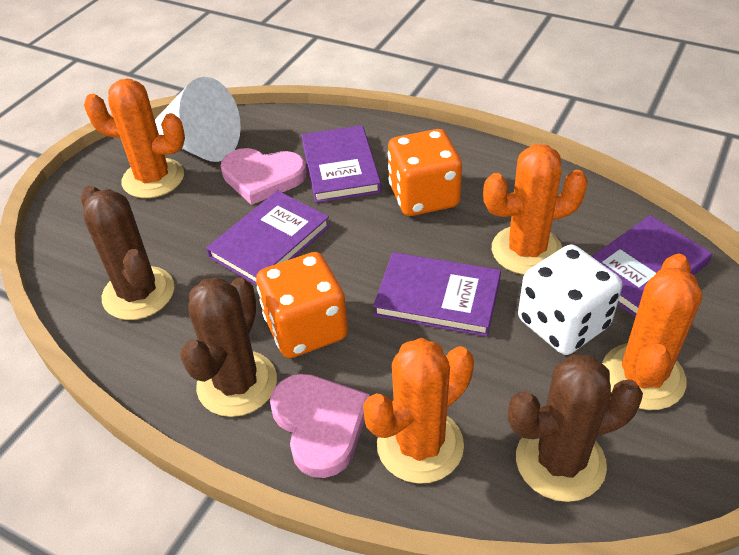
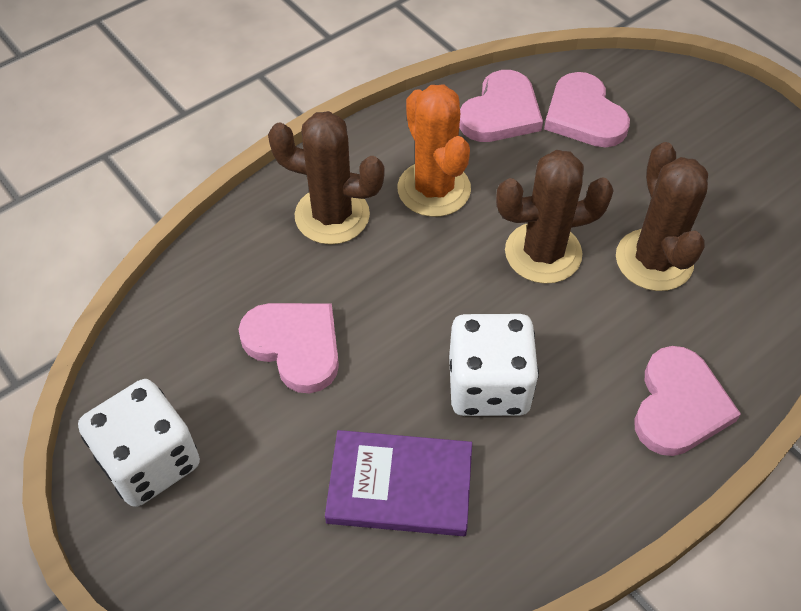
orange cactus: 4 -> 1
orange dice: 2 -> 0
pink heart: 2 -> 4
purple book: 4 -> 1
white cone: 1 -> 0
white dice: 1 -> 2

